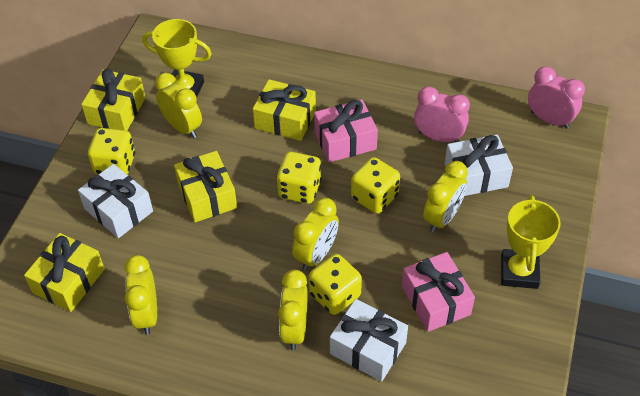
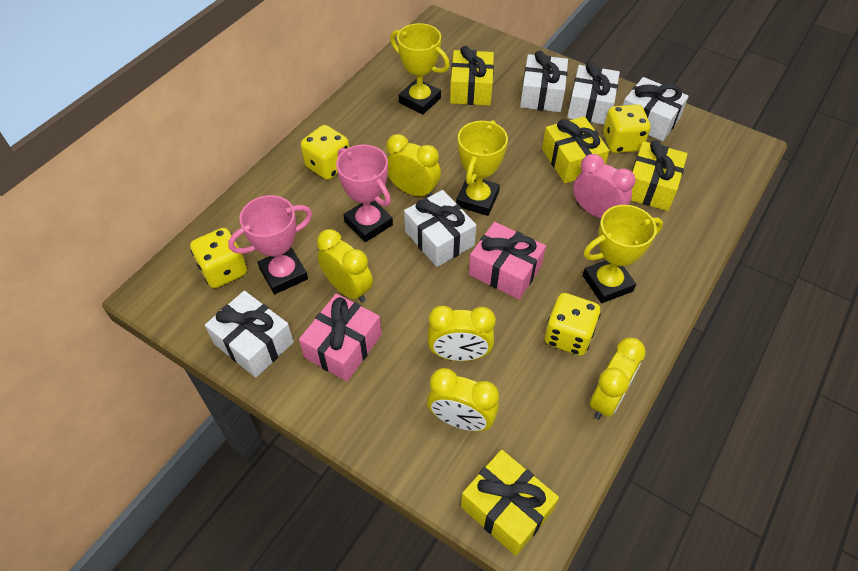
pink clock: 2 -> 1
pink trophy: 0 -> 2
white gift: 3 -> 5
yellow trophy: 2 -> 3

